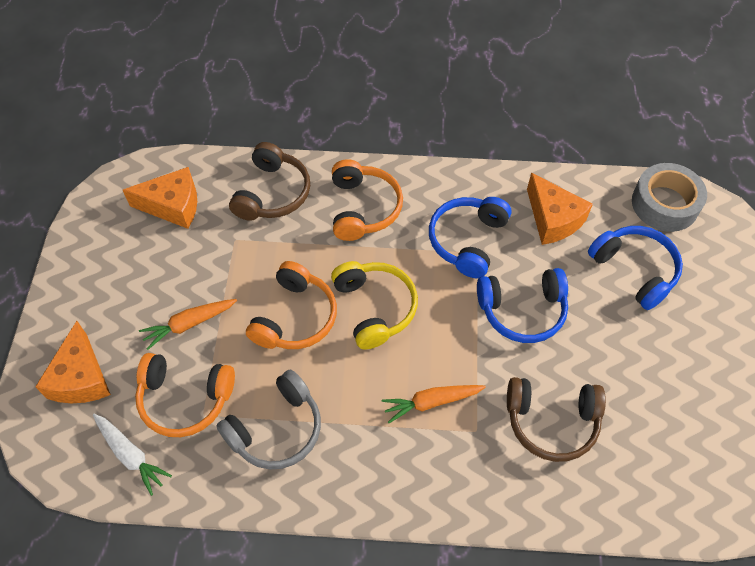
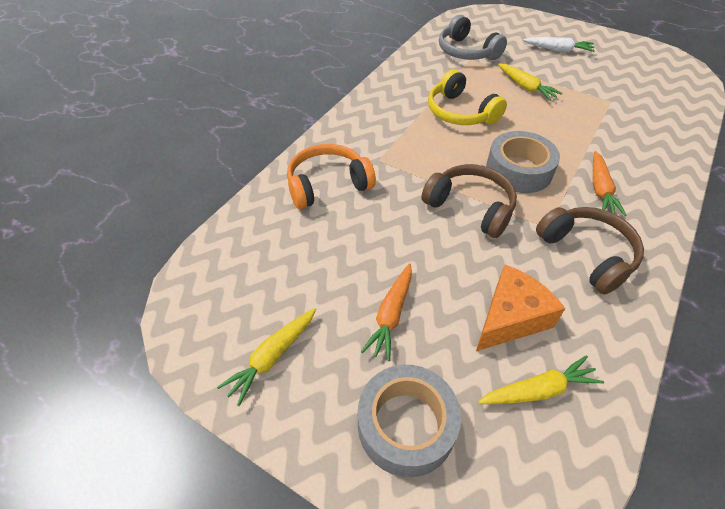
blue headphones: 3 -> 0
grey tape: 1 -> 2
orange cheese: 3 -> 1
orange headphones: 3 -> 1
yellow carrot: 0 -> 3

